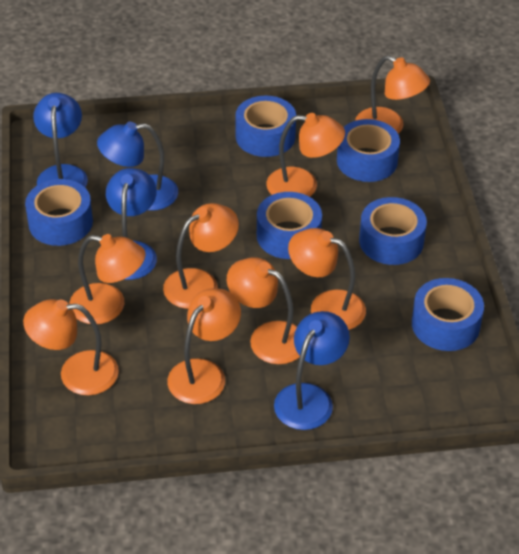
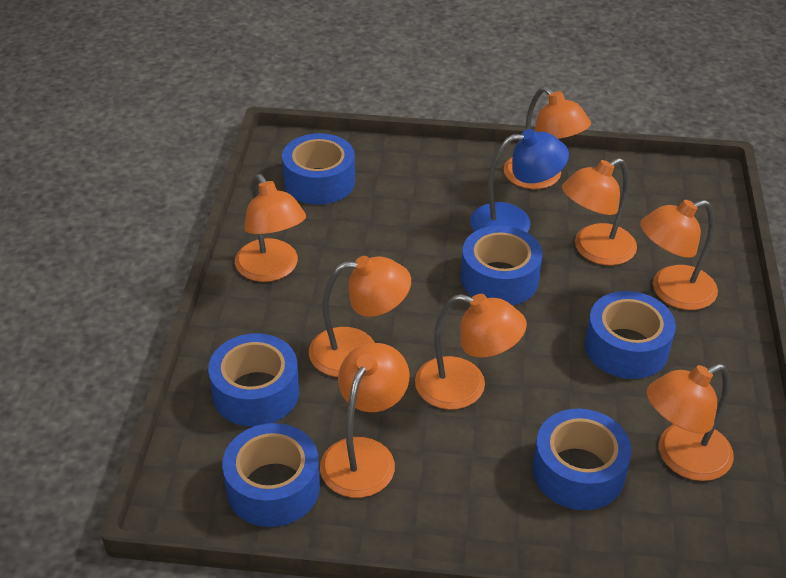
blue lamp: 4 -> 1

